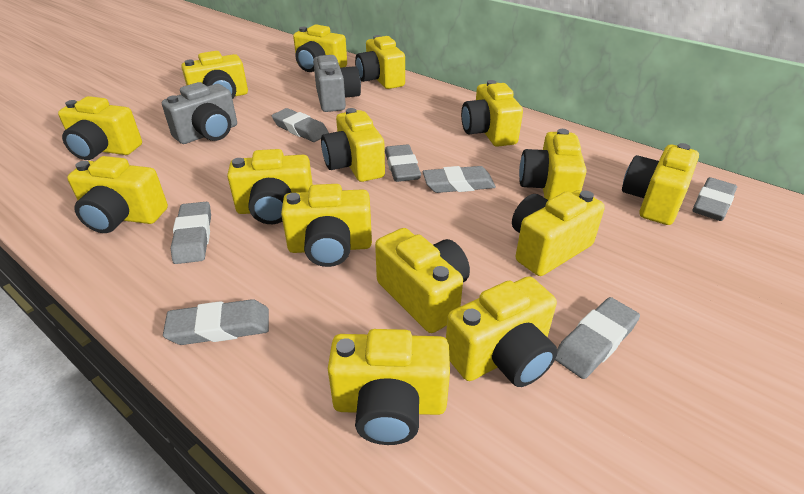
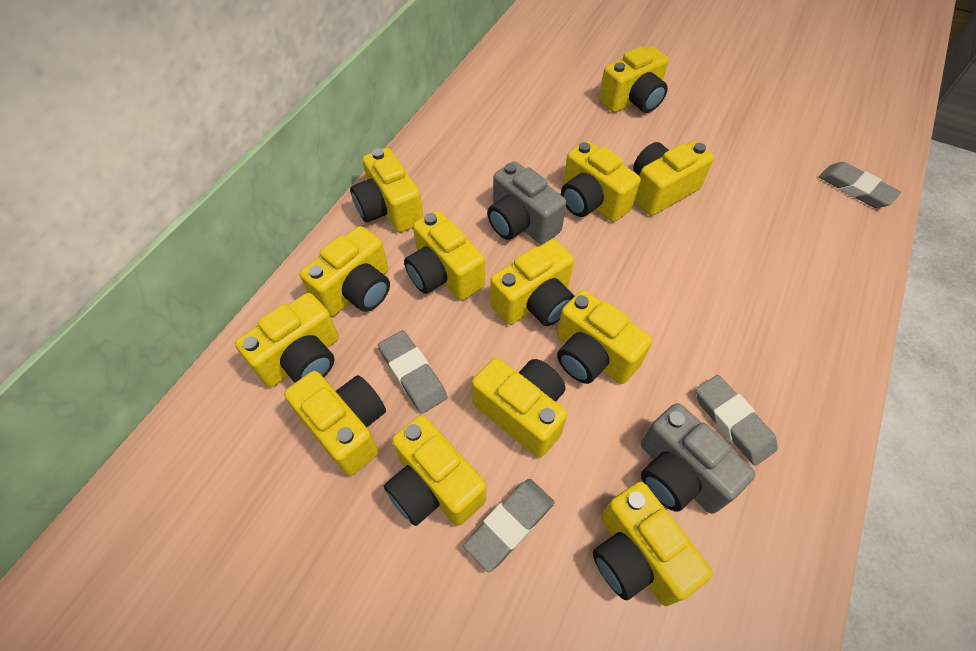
grey eraser: 7 -> 4
yellow camera: 15 -> 13

